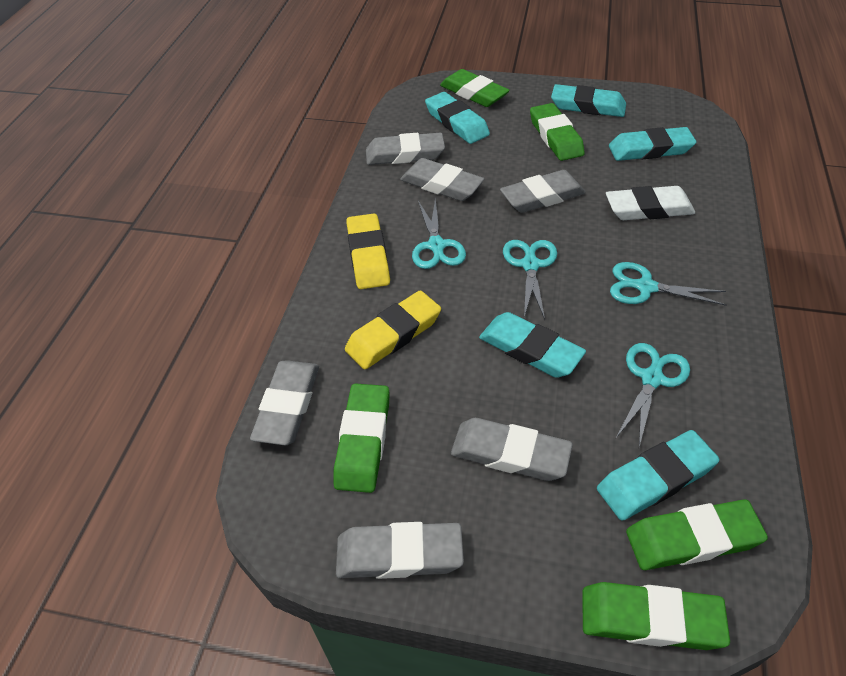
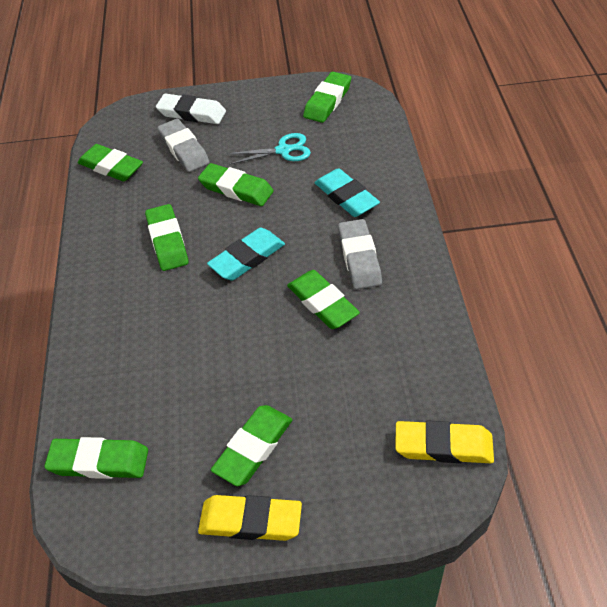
green eraser: 5 -> 7
grey eraser: 6 -> 2
turquoise eraser: 5 -> 2
turquoise scissors: 4 -> 1

